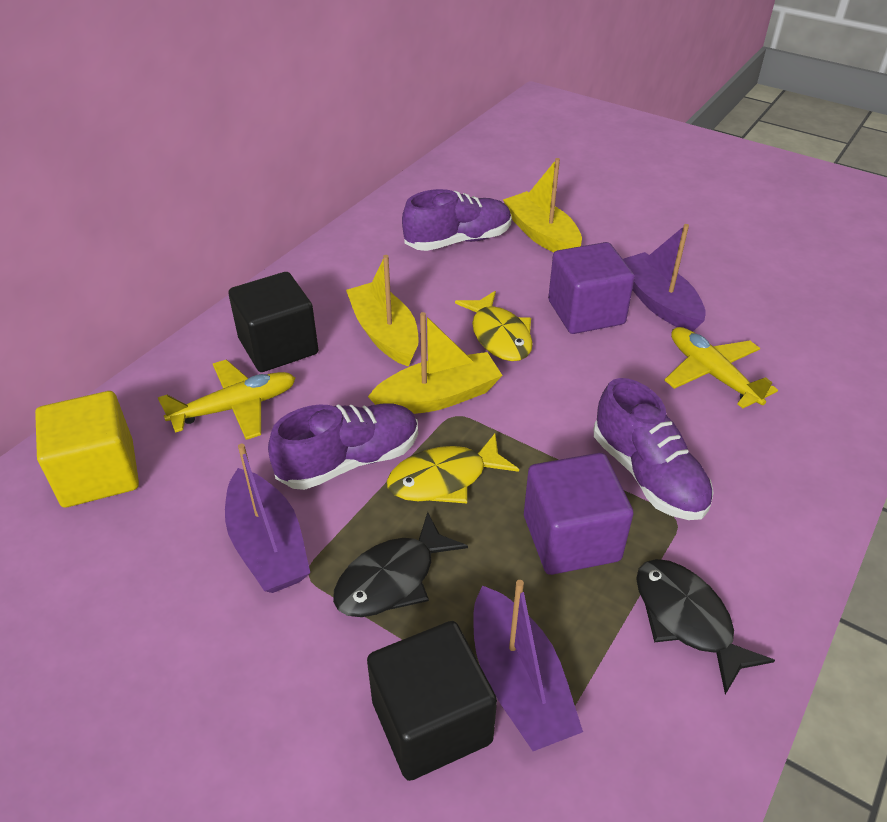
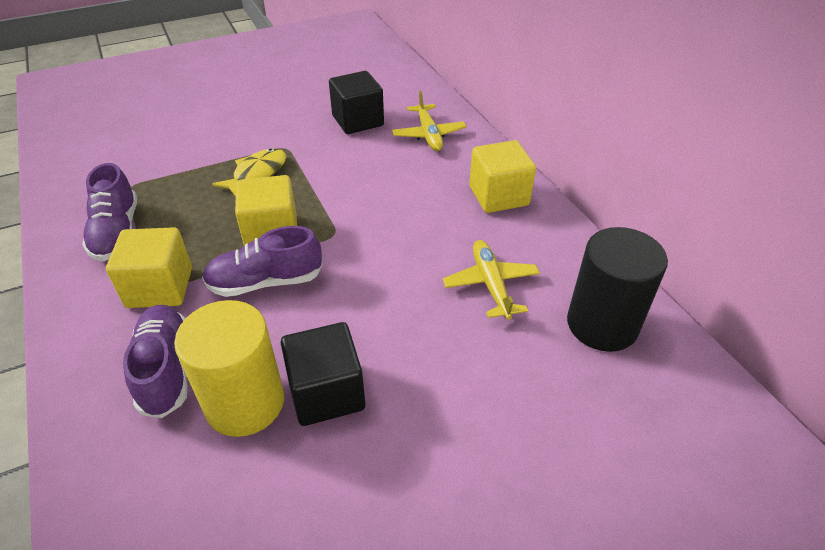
black cylinder: 0 -> 1
black fish: 2 -> 0
purple boat: 3 -> 0
purple cube: 2 -> 0
yellow boat: 3 -> 0
yellow cube: 1 -> 3
yellow cylinder: 0 -> 1
yellow fish: 2 -> 1

